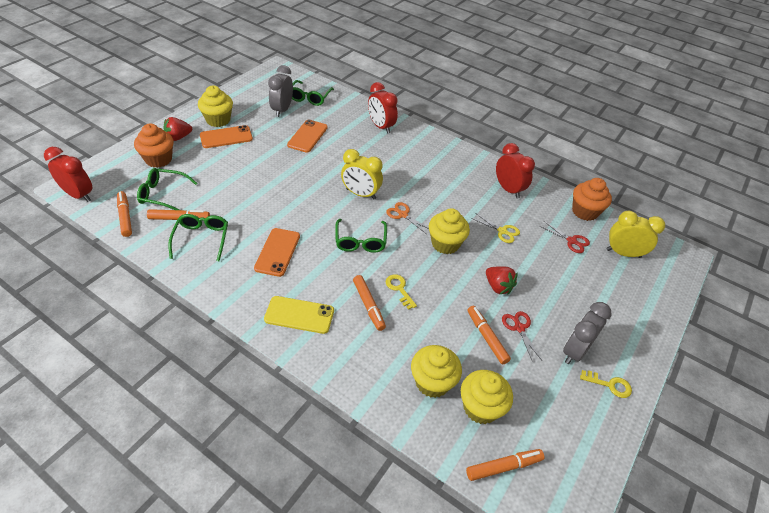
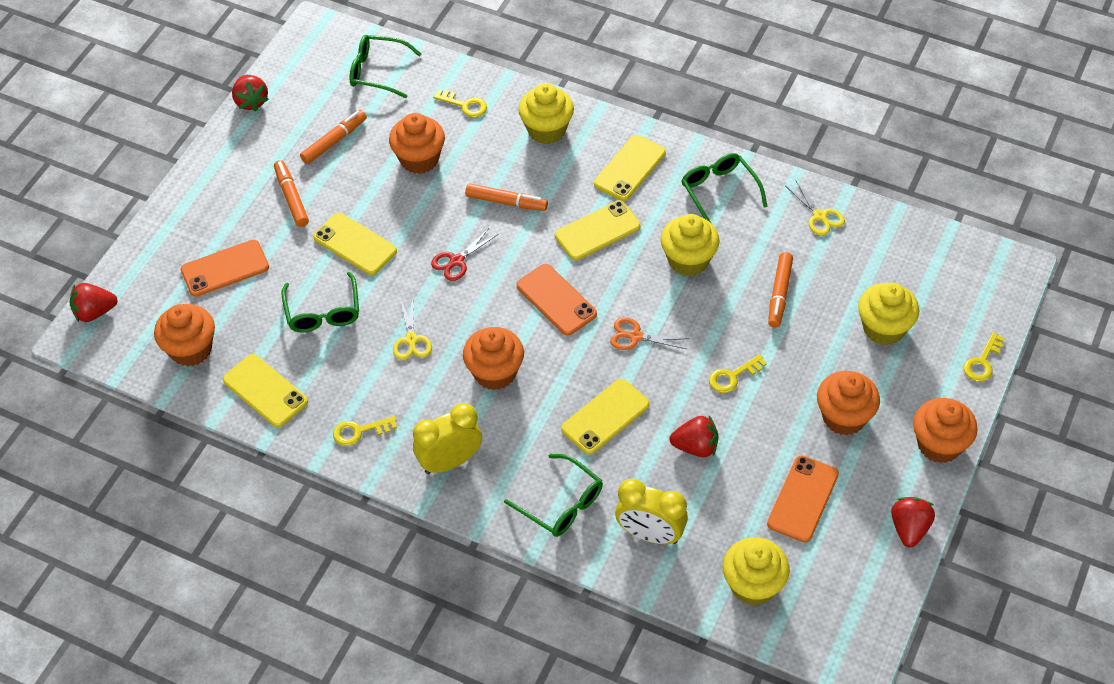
grey clock: 2 -> 0
orange cupcake: 2 -> 5
orange marker: 5 -> 4
red clock: 3 -> 0
red scissors: 2 -> 1
red strawberry: 2 -> 4
yellow key: 2 -> 4
yellow phone: 1 -> 5
yellow scissors: 1 -> 2

